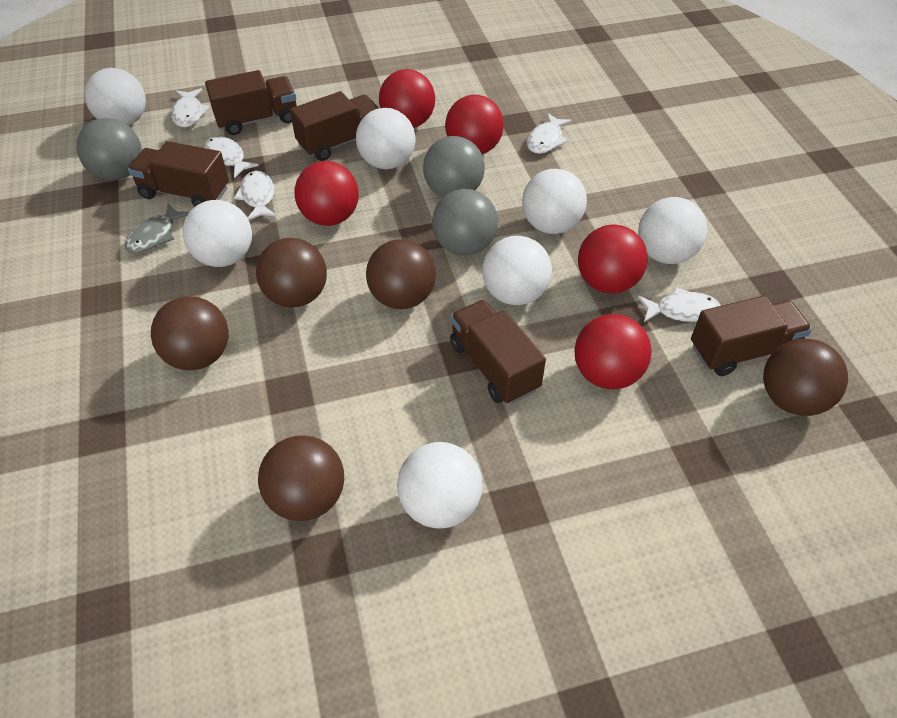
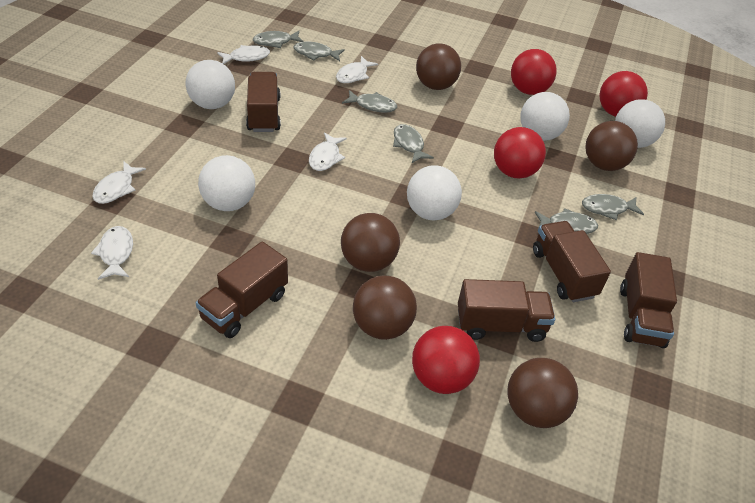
grey ball: 3 -> 0
grey fish: 1 -> 6
red ball: 5 -> 4
white ball: 7 -> 5

